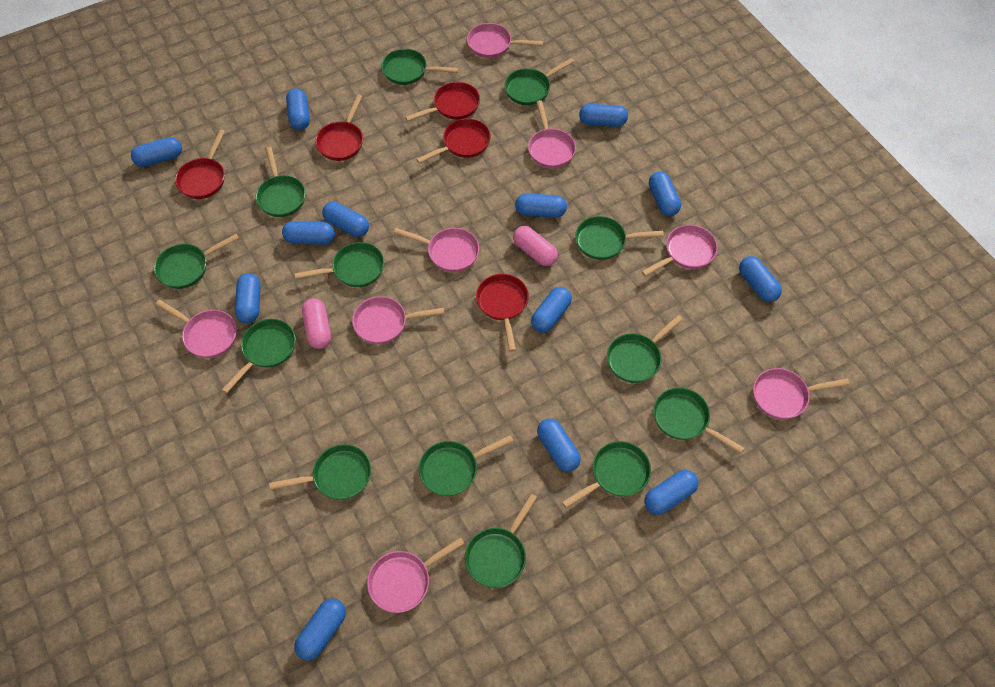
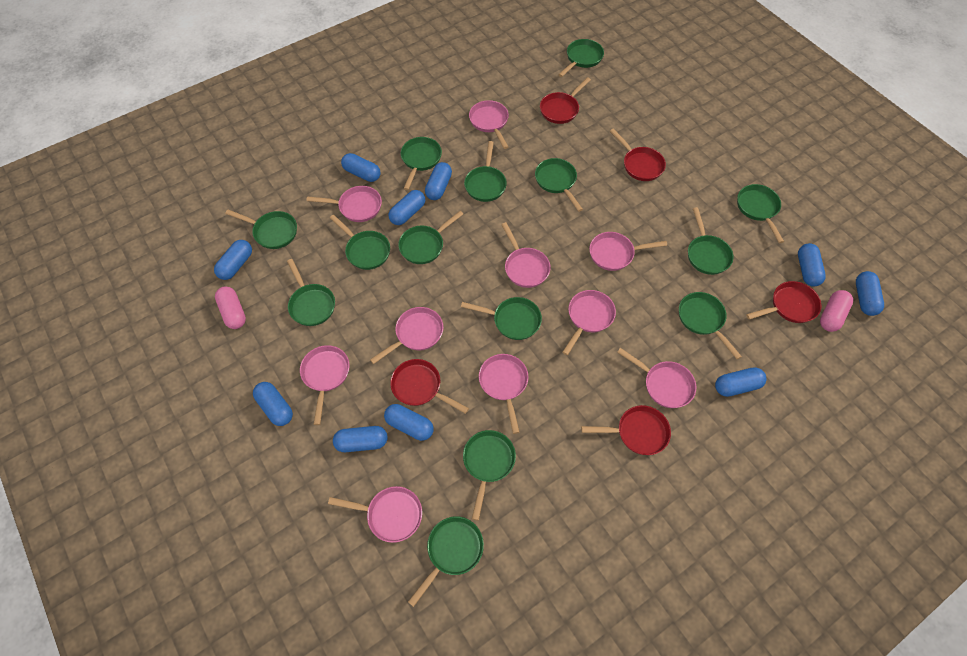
blue capsule: 13 -> 10
green pan: 13 -> 14
pink pan: 8 -> 10

